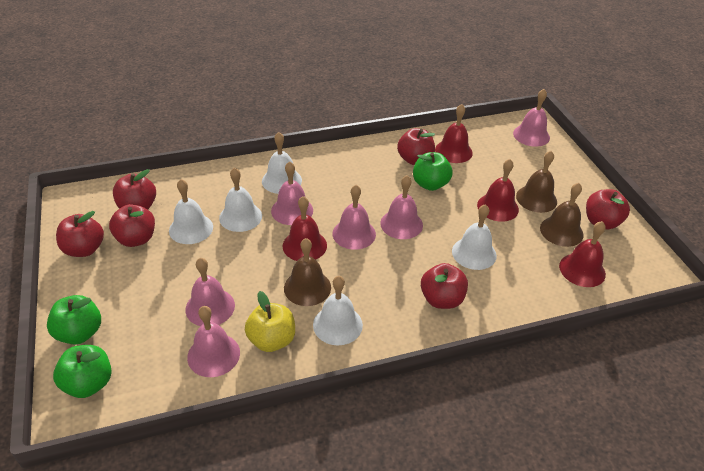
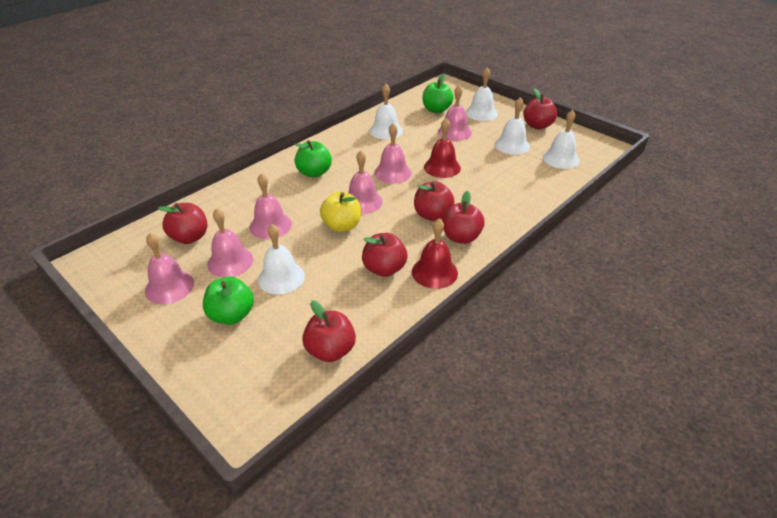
brown bell: 3 -> 0
red bell: 4 -> 2

